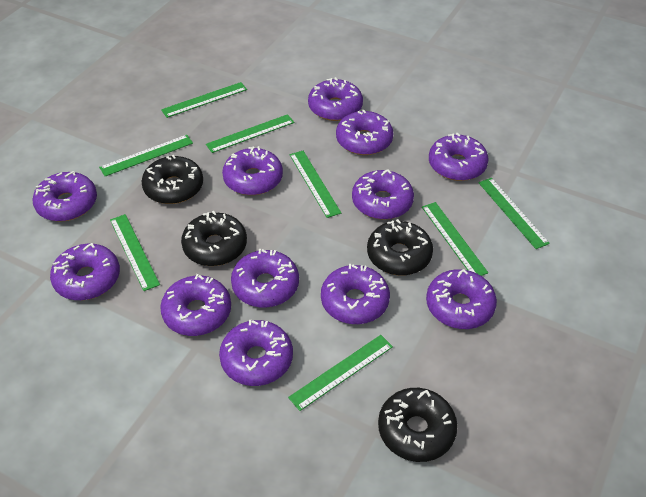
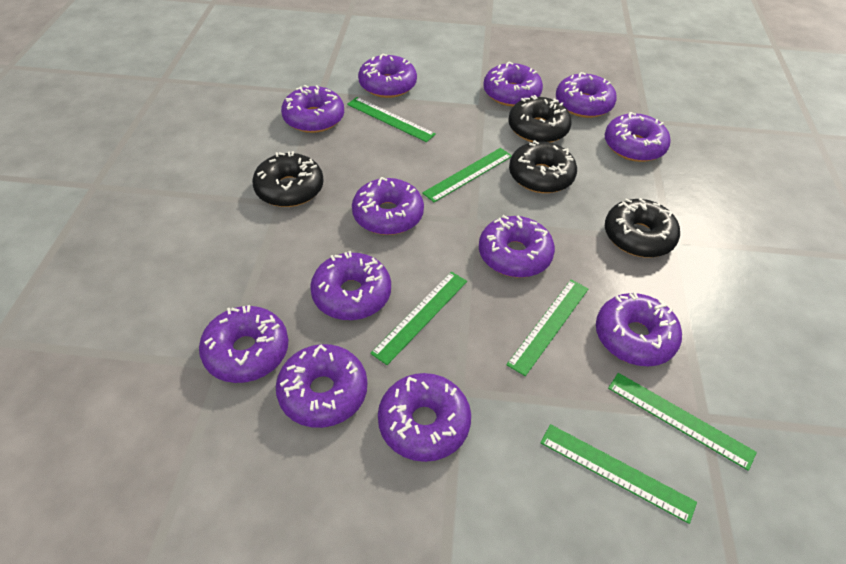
green ruler: 8 -> 6

